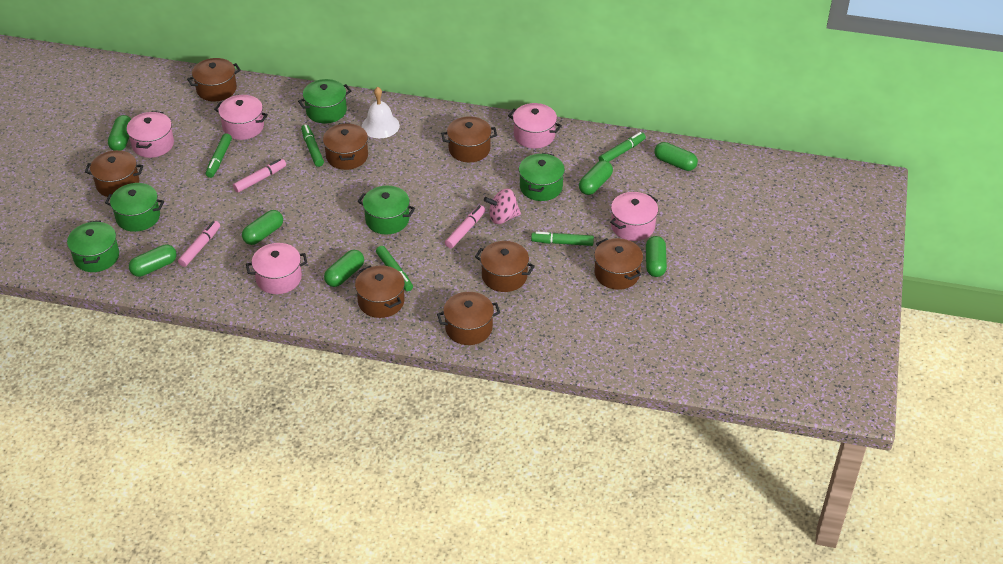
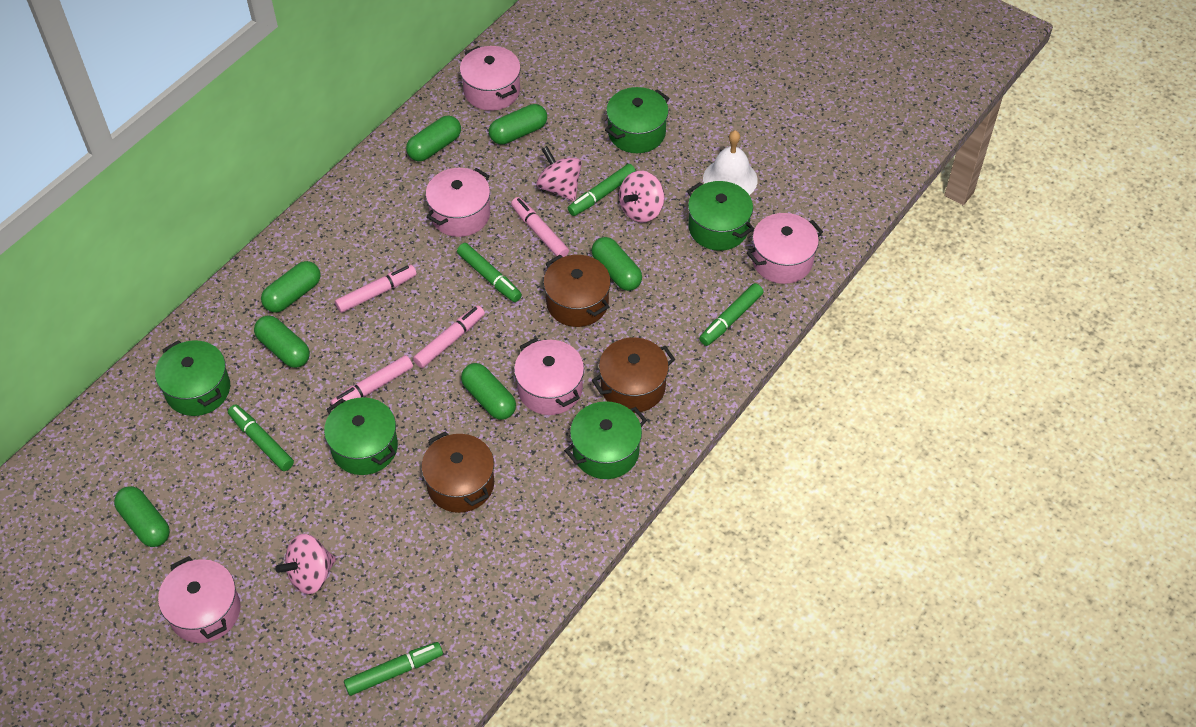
brown pot: 8 -> 3
pink marker: 3 -> 4
pink spinning top: 1 -> 3

